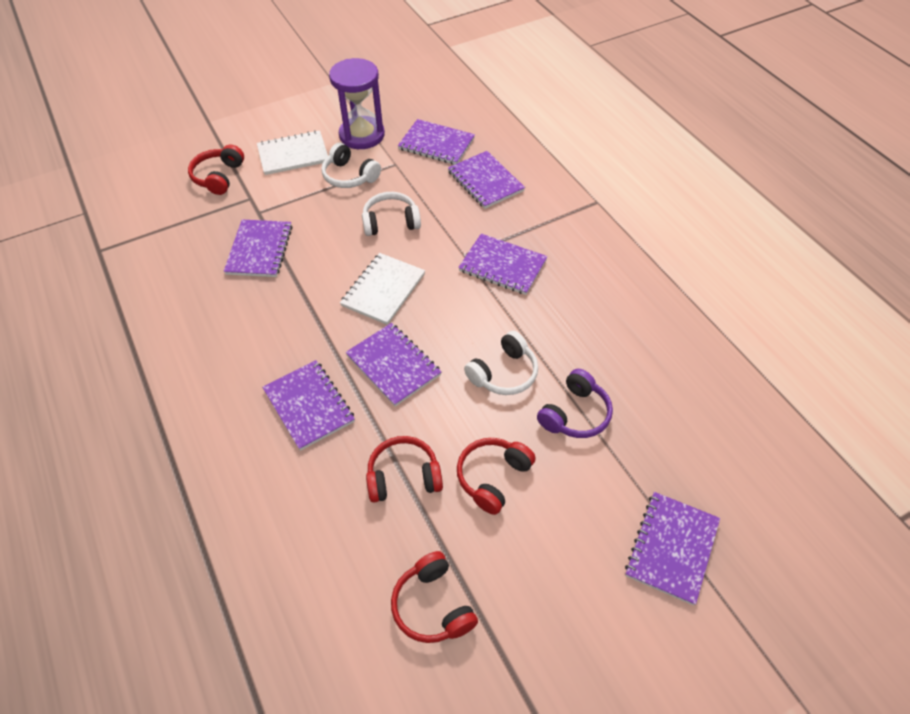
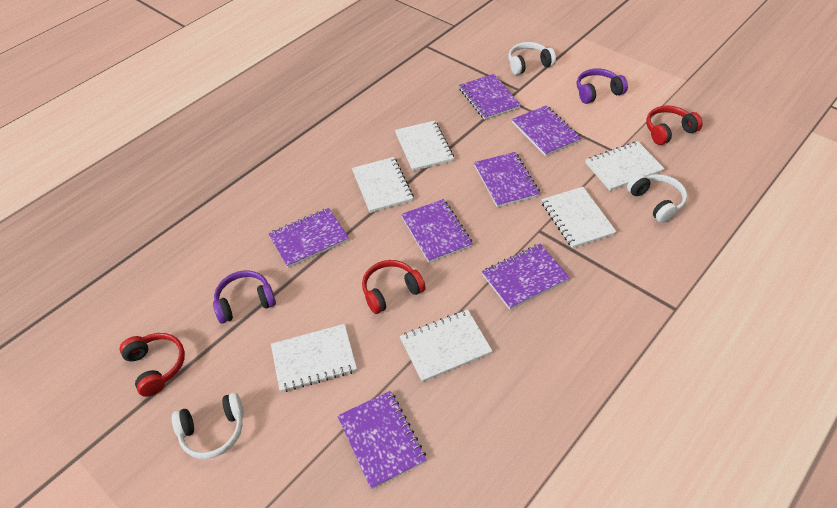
purple headphones: 1 -> 2
purple hourglass: 1 -> 0
red headphones: 4 -> 3
white notebook: 2 -> 6

